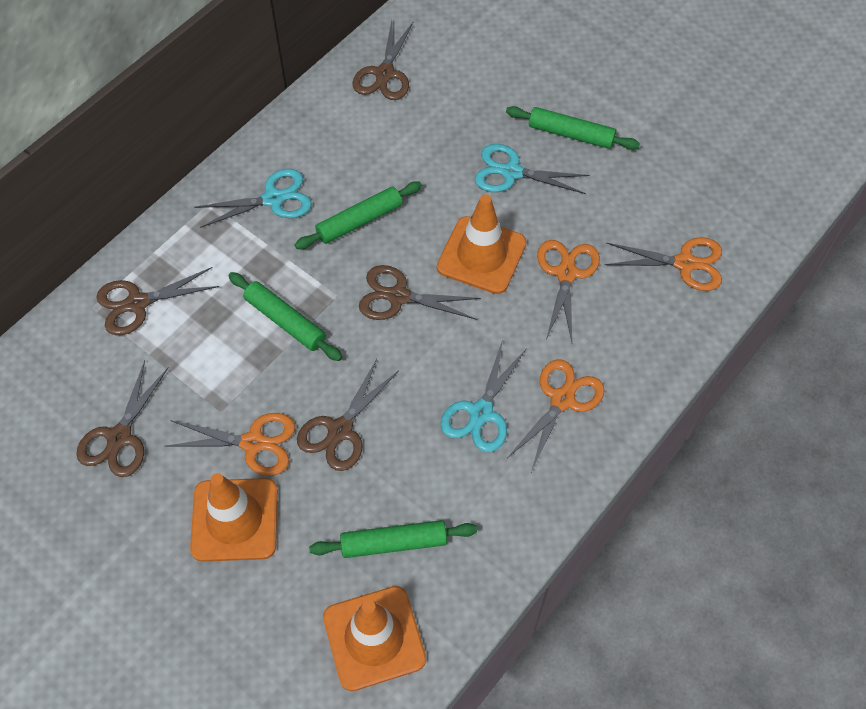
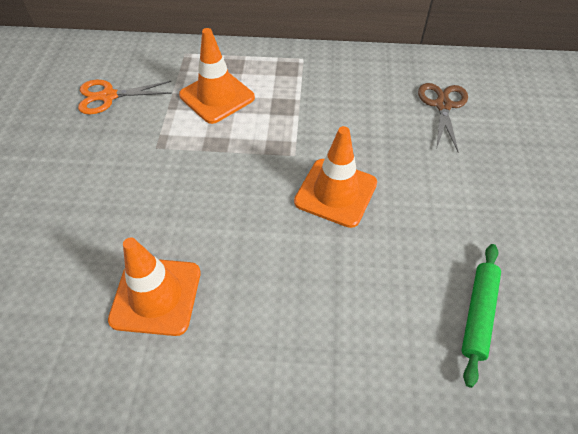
brown scissors: 5 -> 1
green rolling pin: 4 -> 1
orange scissors: 4 -> 1
turquoise scissors: 3 -> 0

